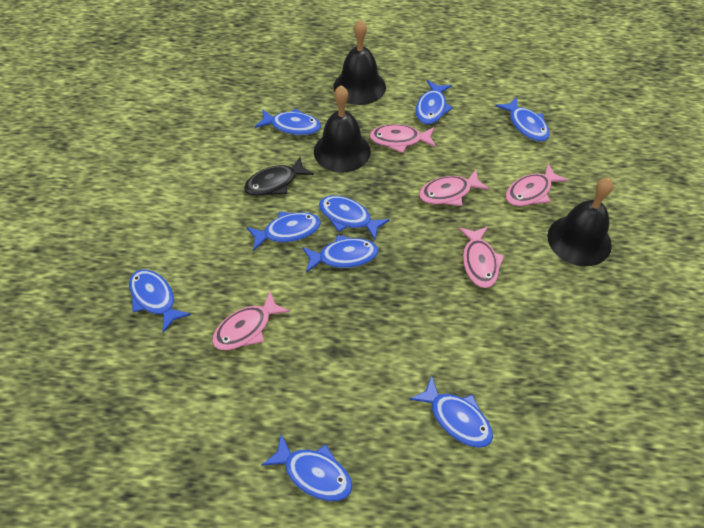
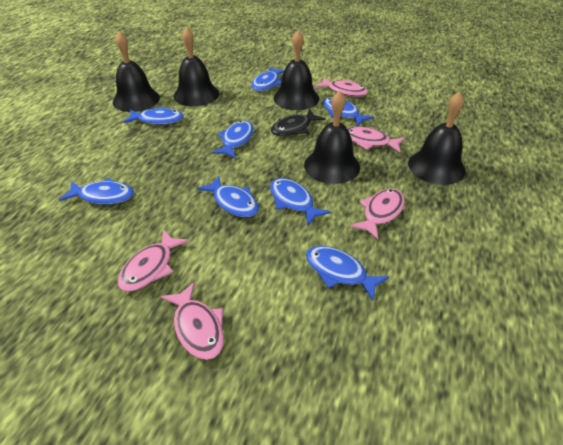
black bell: 3 -> 5
blue fish: 9 -> 8

